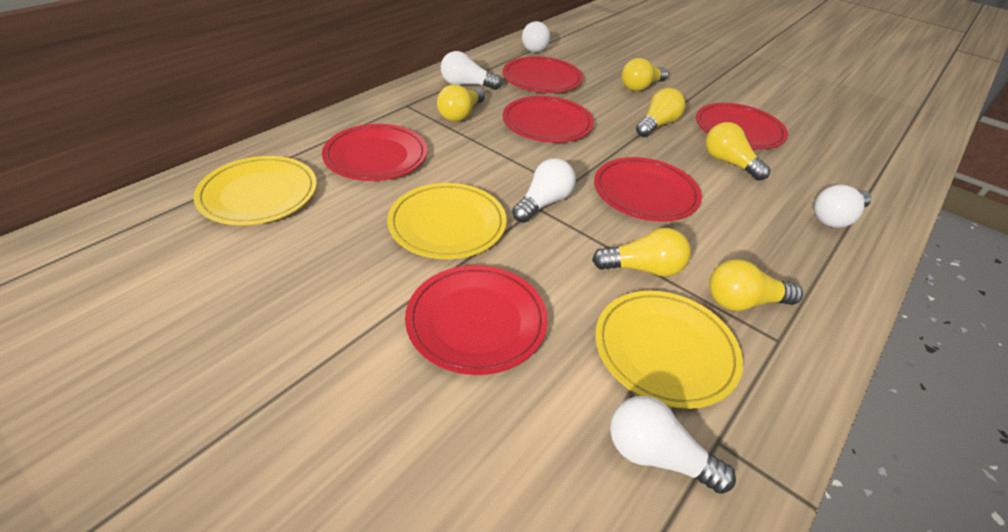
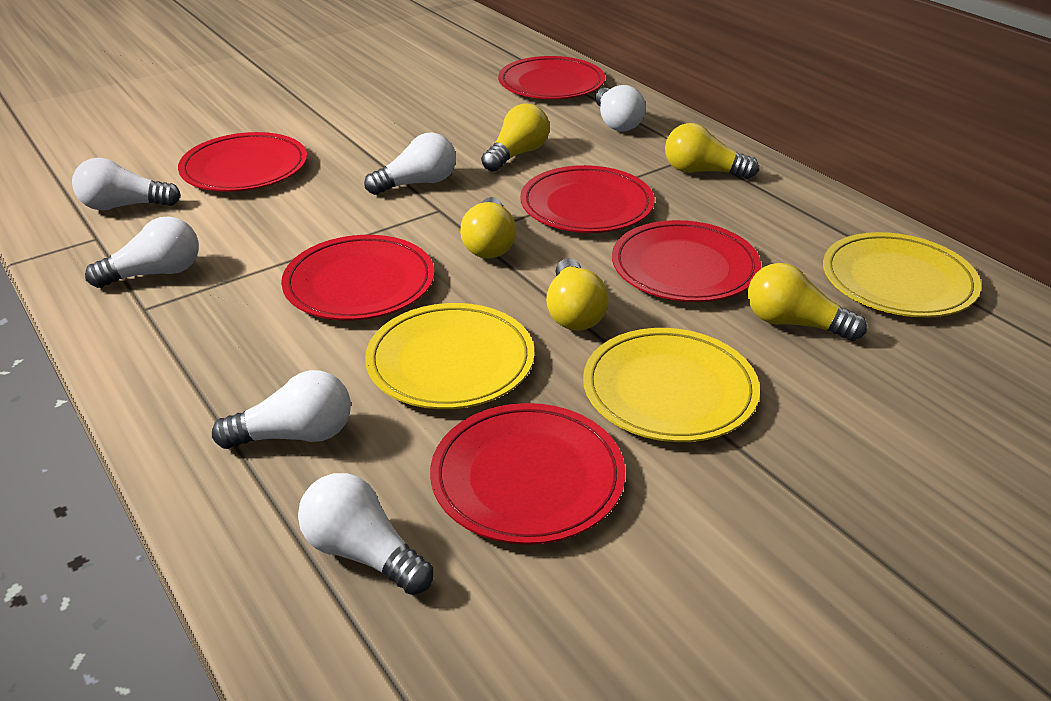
white light bulb: 5 -> 6
yellow light bulb: 6 -> 5

